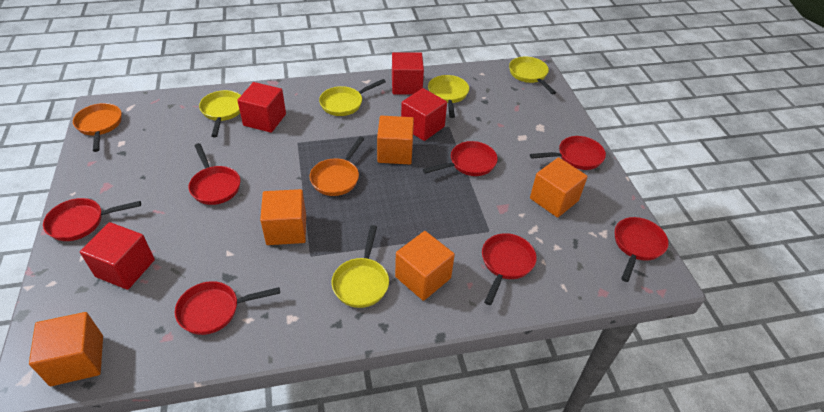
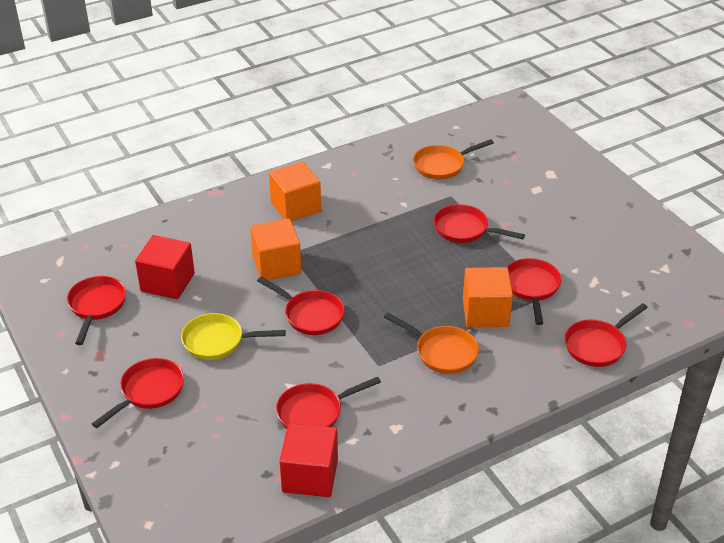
orange cube: 5 -> 3
red cube: 4 -> 2
yellow pan: 5 -> 1

